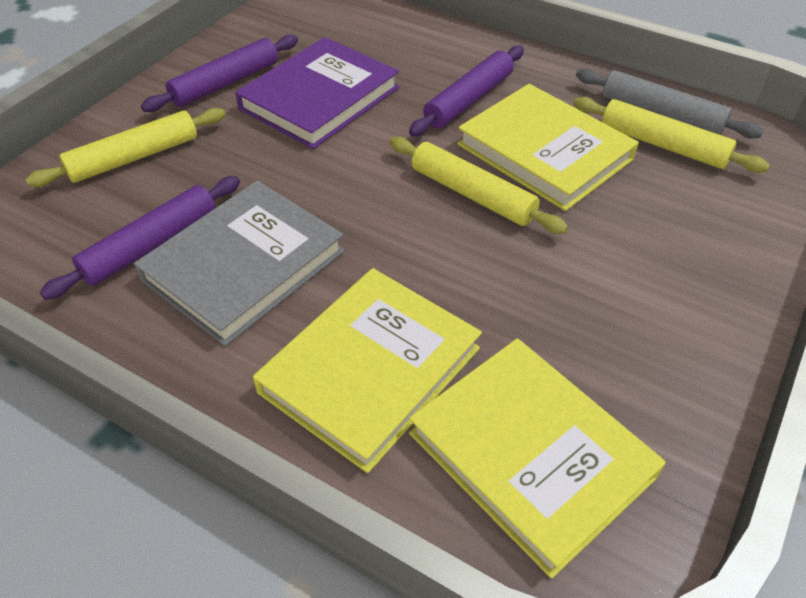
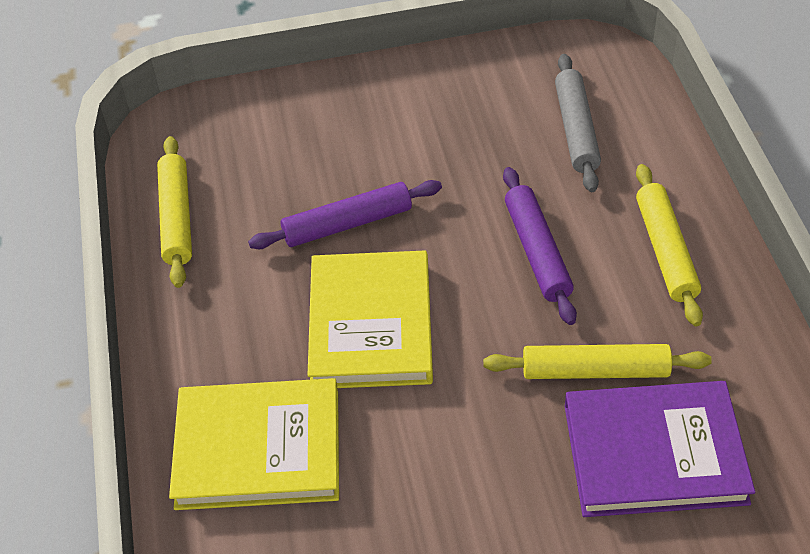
grey book: 1 -> 0
purple rolling pin: 3 -> 2
yellow book: 3 -> 2

